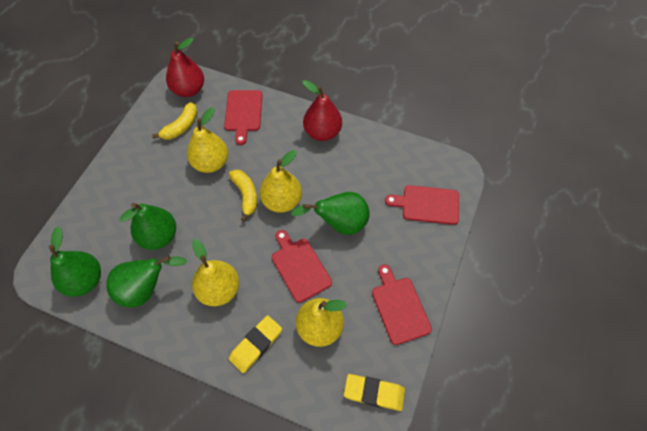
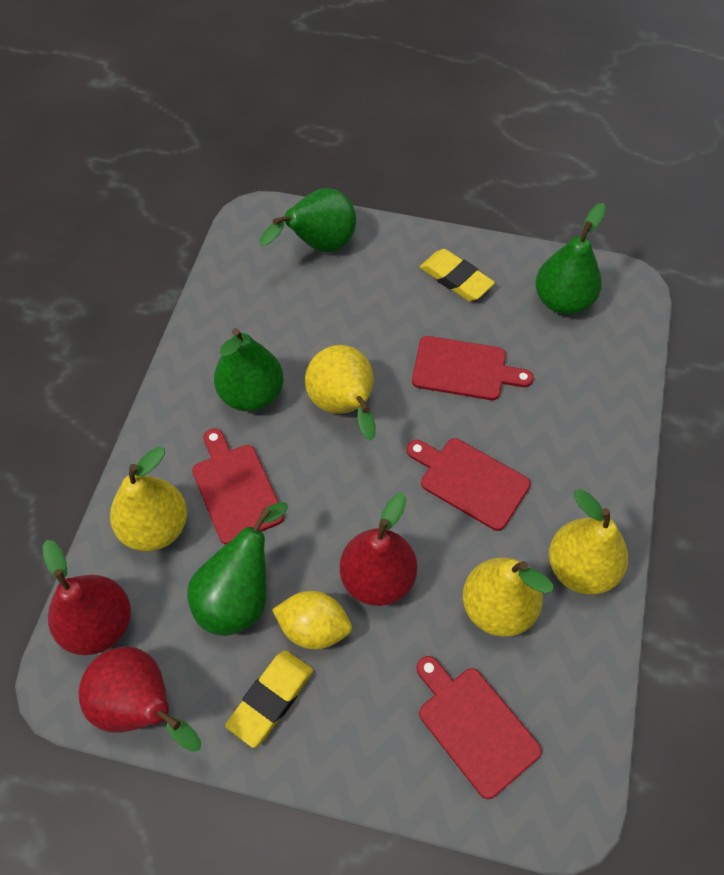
red pear: 2 -> 3
yellow banana: 2 -> 0
yellow lemon: 0 -> 1

